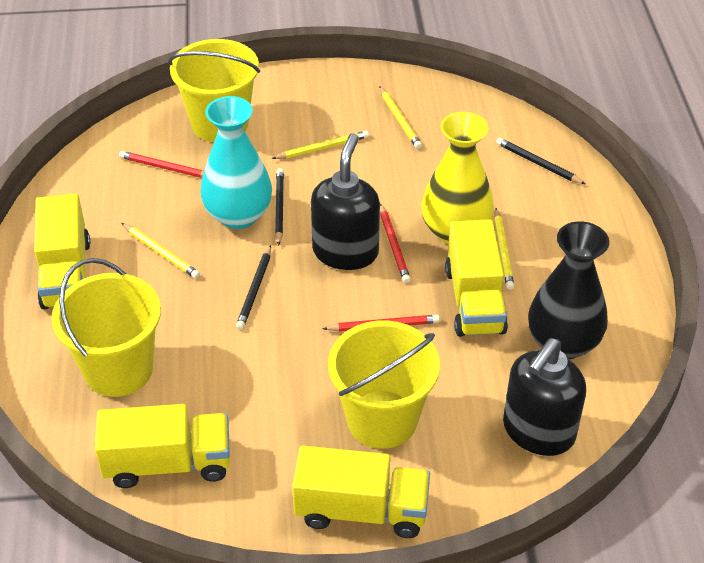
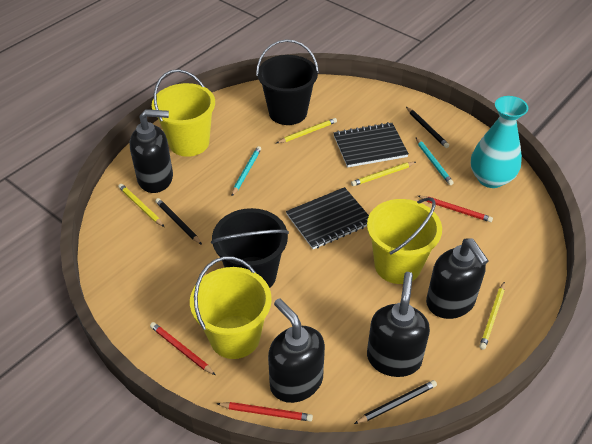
black bucket: 0 -> 2
black notebook: 0 -> 2
black soap dispenser: 2 -> 4
black vase: 1 -> 0
turquoise pencil: 0 -> 2
yellow truck: 4 -> 0
yellow vase: 1 -> 0

